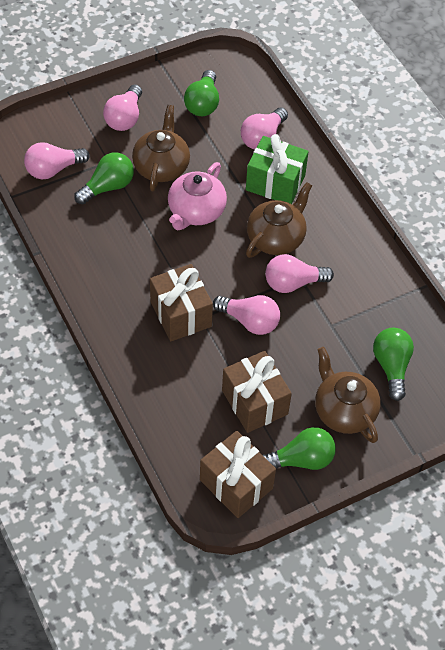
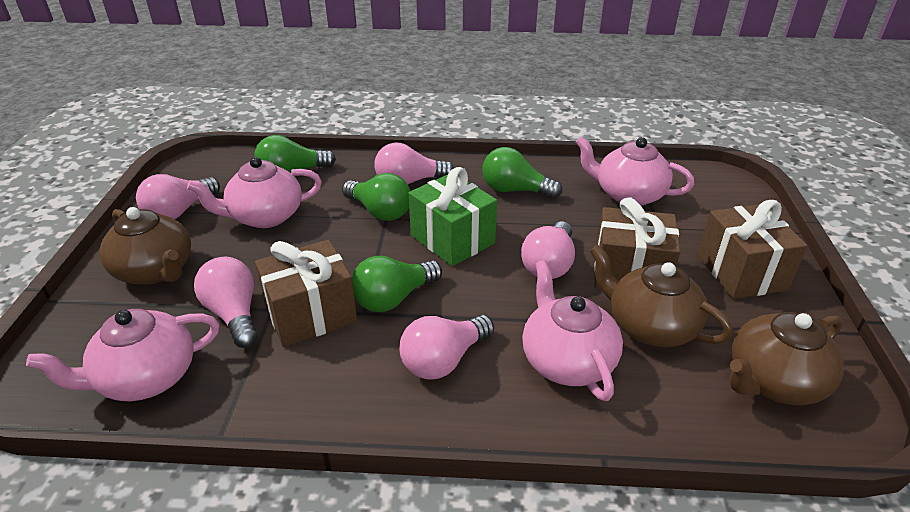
pink teapot: 1 -> 4

